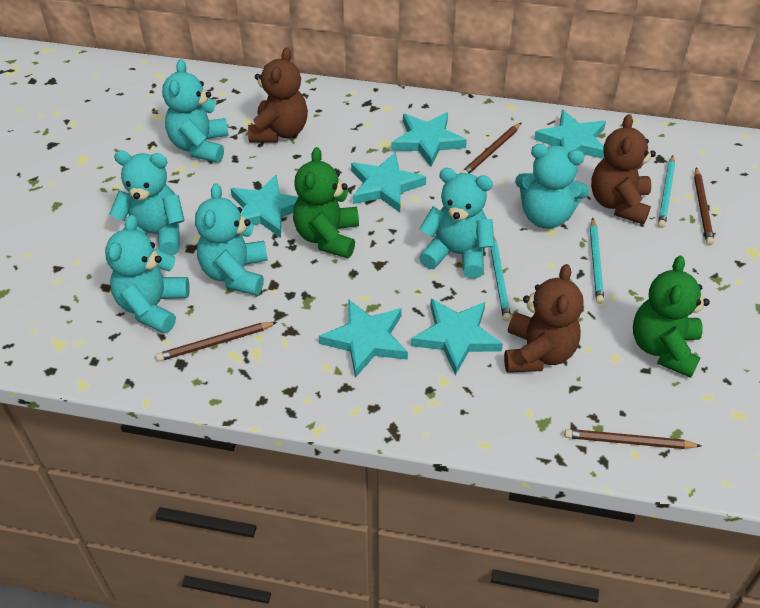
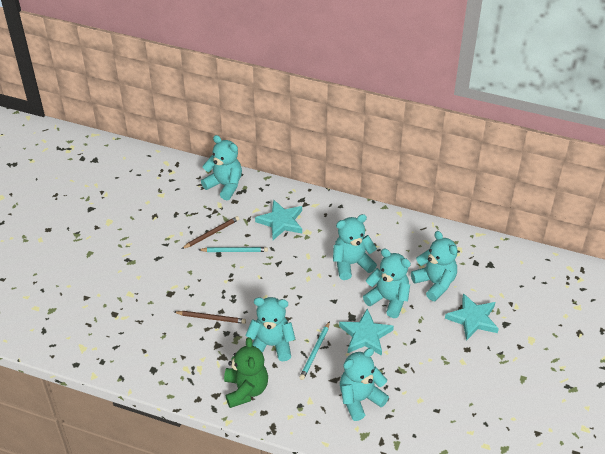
brown pencil: 4 -> 2
brown teddy bear: 3 -> 0
green teddy bear: 2 -> 1
turquoise pencil: 3 -> 2
turquoise star: 6 -> 3

